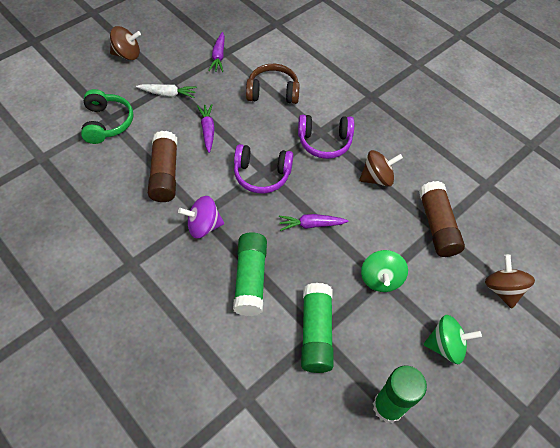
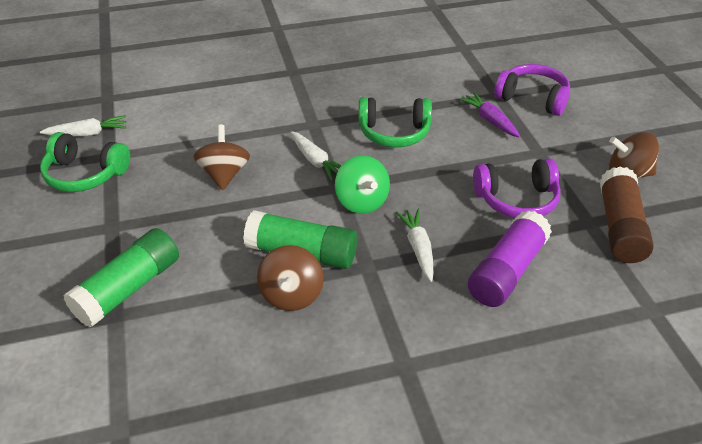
brown glue stick: 2 -> 1
brown headphones: 1 -> 0
green glue stick: 3 -> 2
green headphones: 1 -> 2
green spinning top: 2 -> 1
purple carrot: 3 -> 1
purple glue stick: 0 -> 1
purple spinning top: 1 -> 0
white carrot: 1 -> 3

